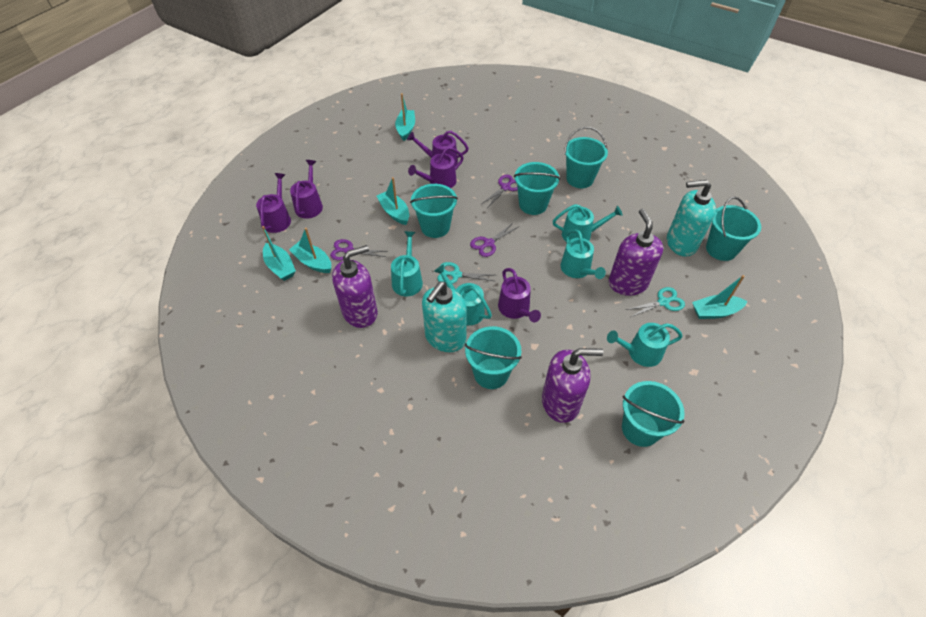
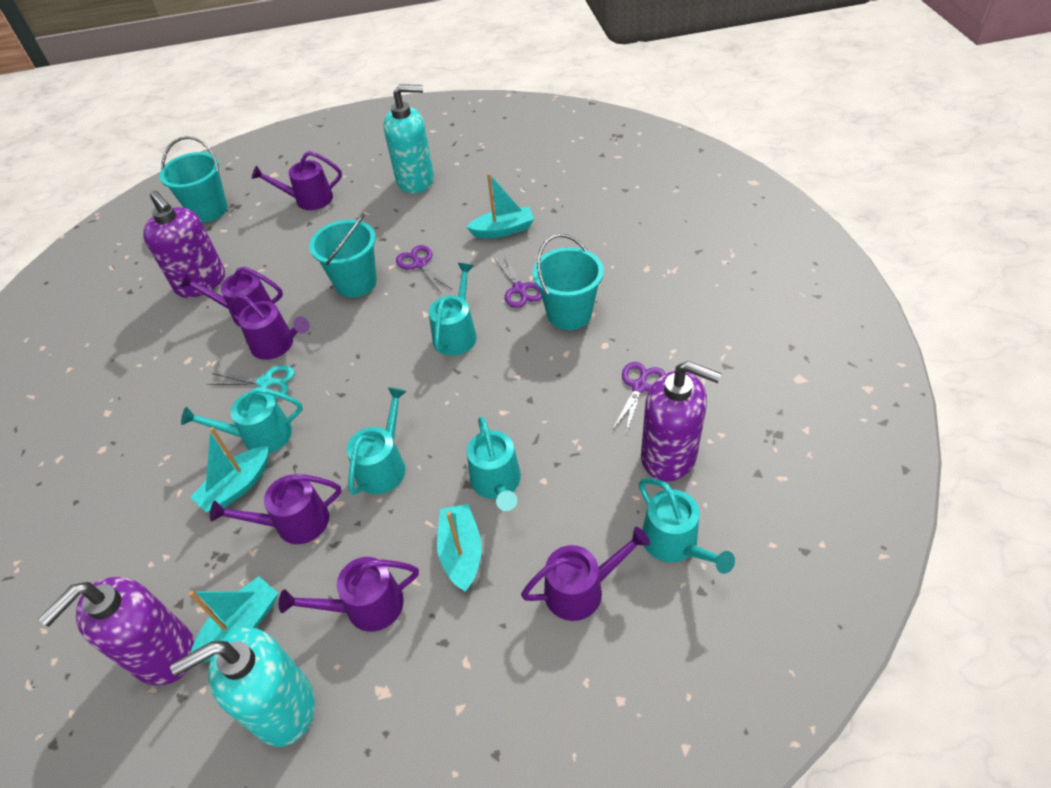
purple watering can: 5 -> 6
turquoise boat: 5 -> 4
turquoise bucket: 6 -> 3
turquoise scissors: 2 -> 1

